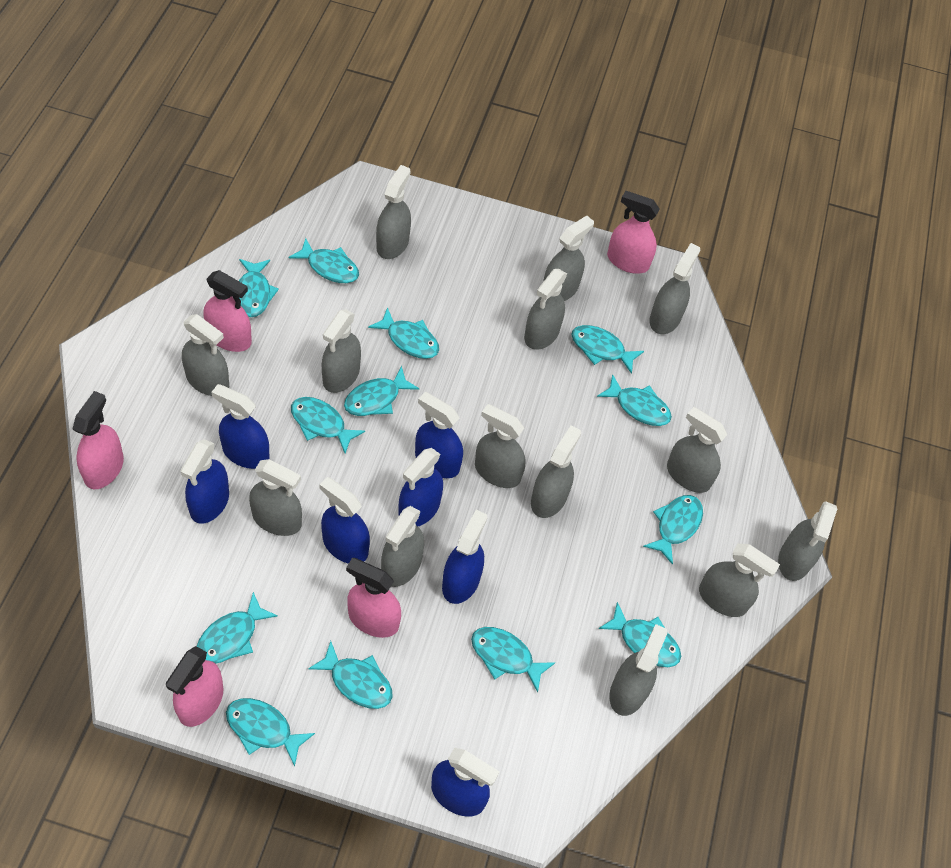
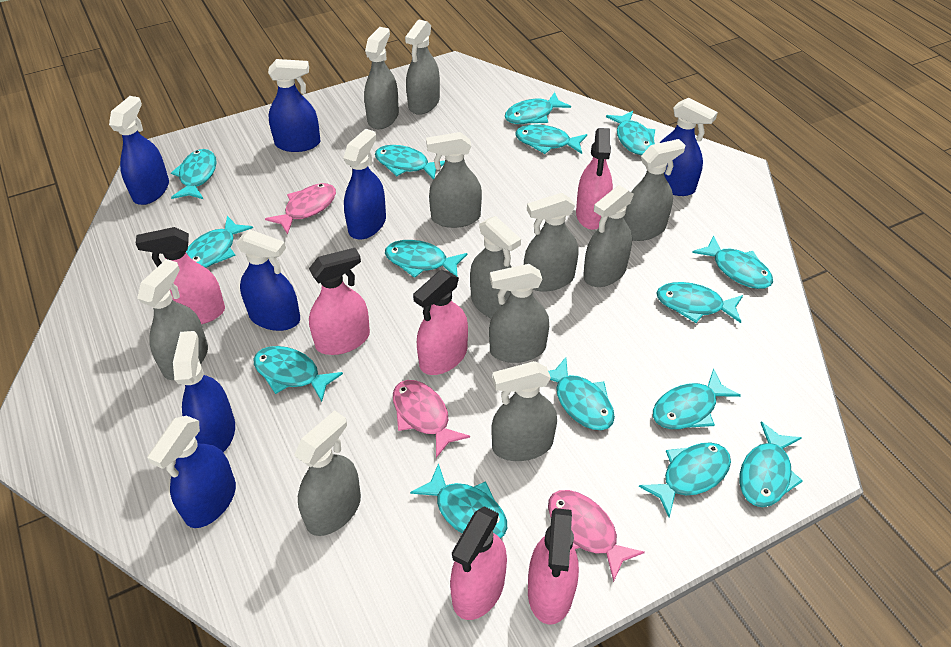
grey spray bottle: 14 -> 11
pink fish: 0 -> 3
pink spray bottle: 5 -> 6
turquoise fish: 13 -> 15

